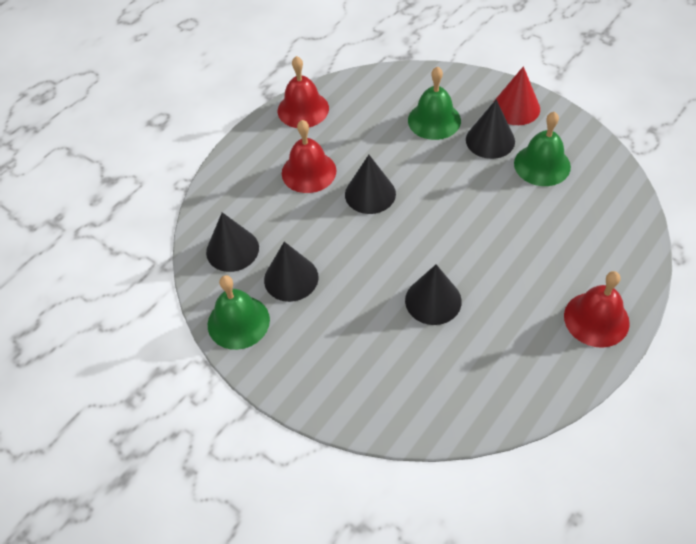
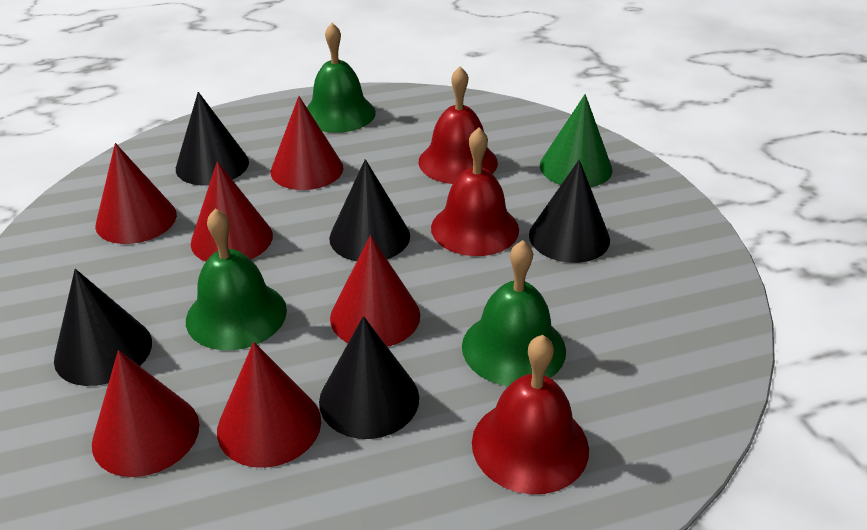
green cone: 0 -> 1
red cone: 1 -> 6

